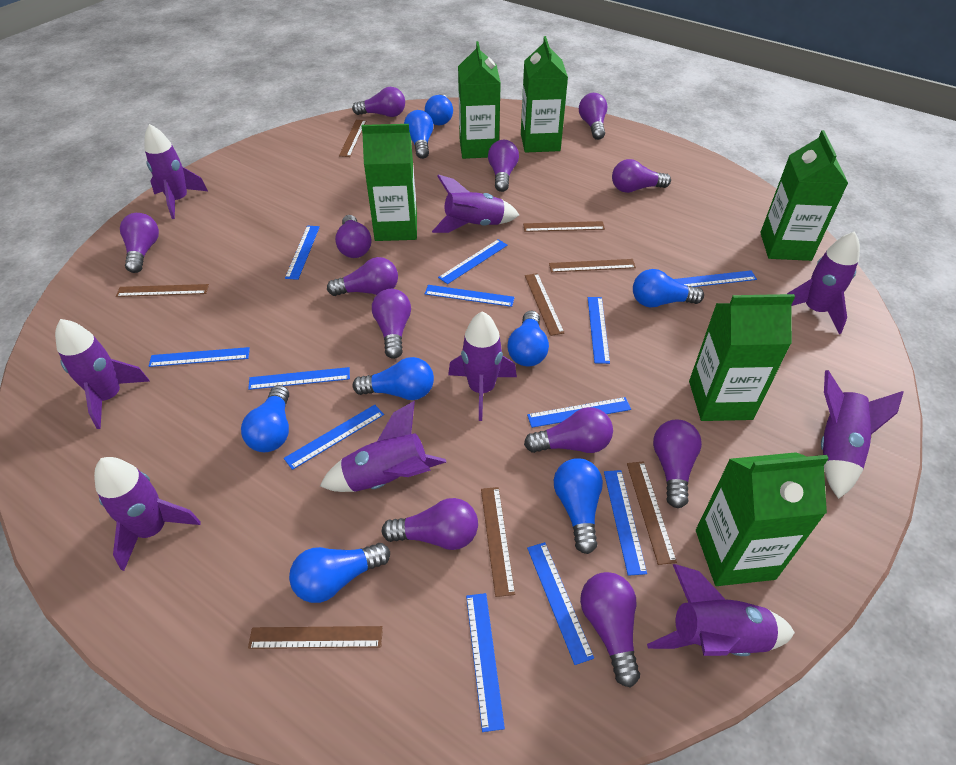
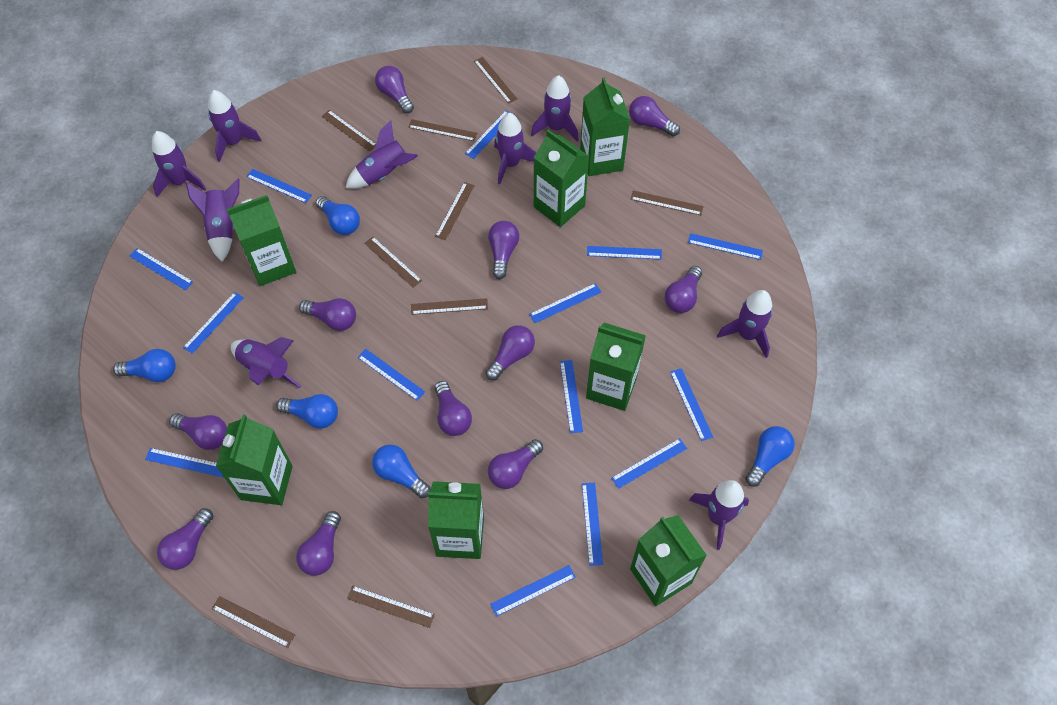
blue light bulb: 8 -> 5
blue ruler: 12 -> 14
brown ruler: 8 -> 9
green carton: 6 -> 7
purple light bulb: 12 -> 11

